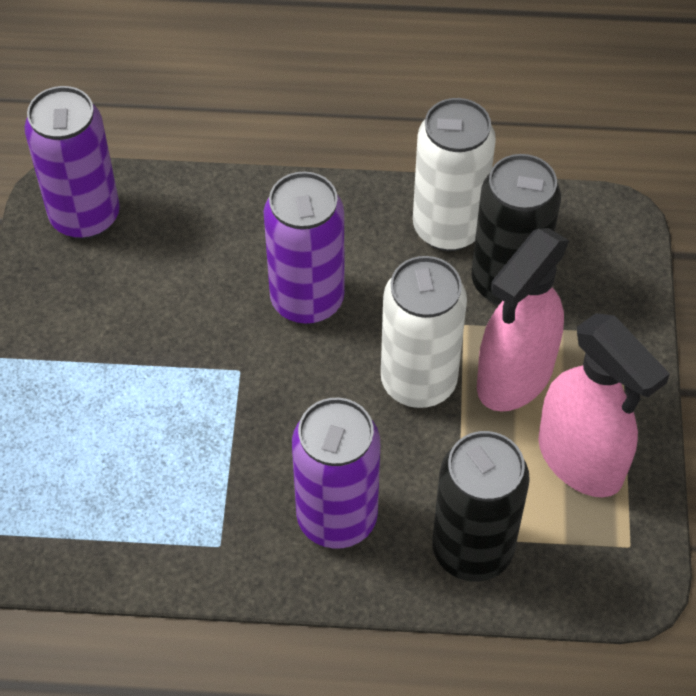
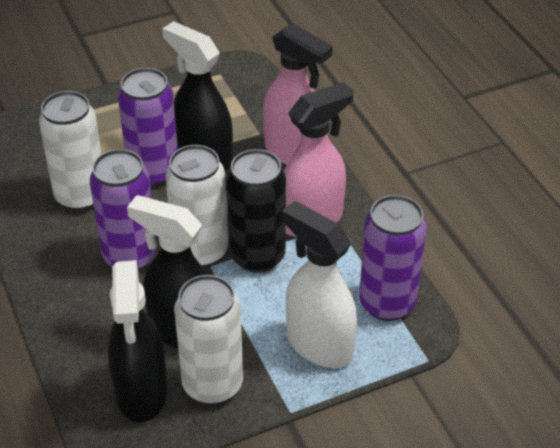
black can: 2 -> 1
black spray bottle: 0 -> 3
white can: 2 -> 3
white spray bottle: 0 -> 1

